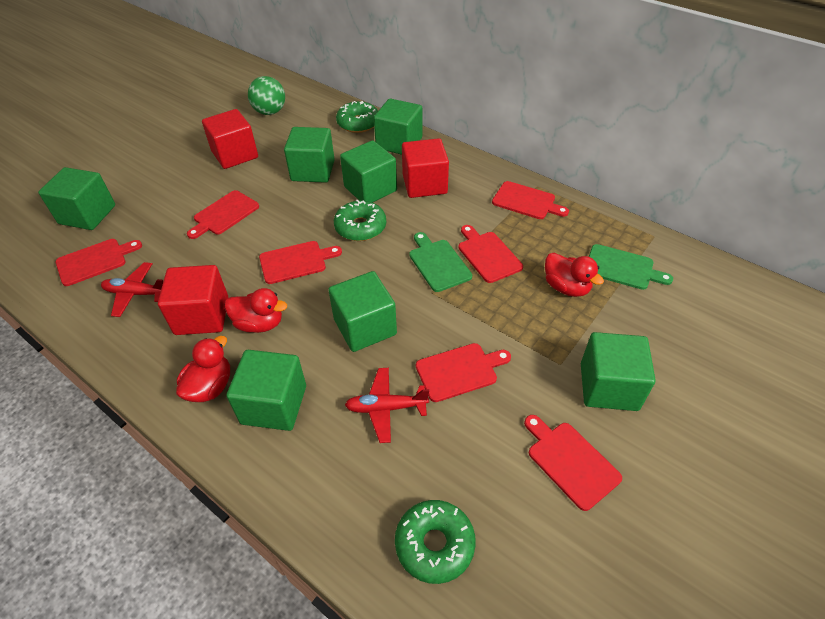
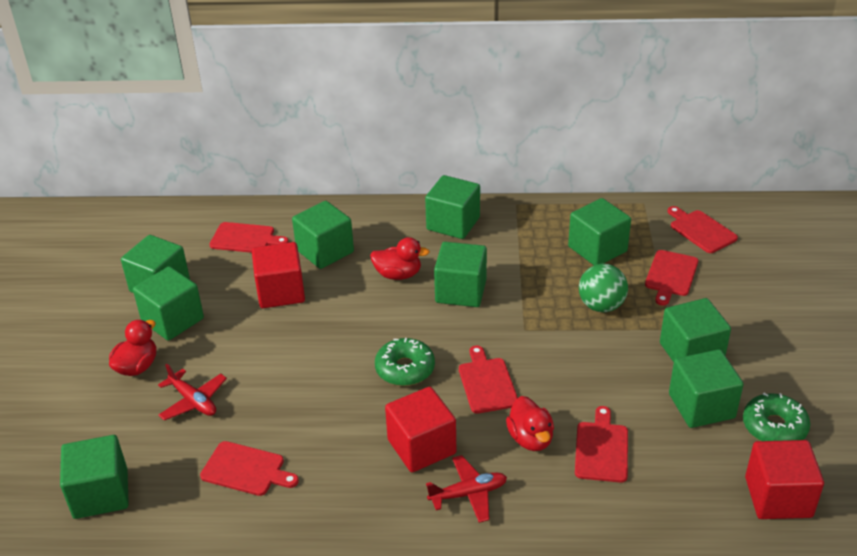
green cube: 7 -> 9
green cutting board: 2 -> 0
green donut: 3 -> 2
red cutting board: 7 -> 6

